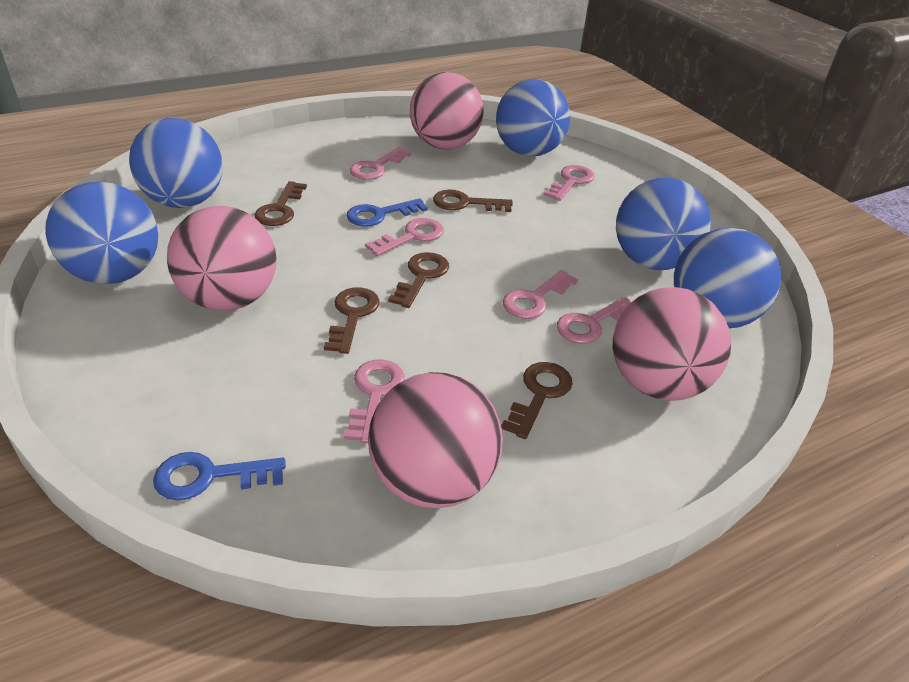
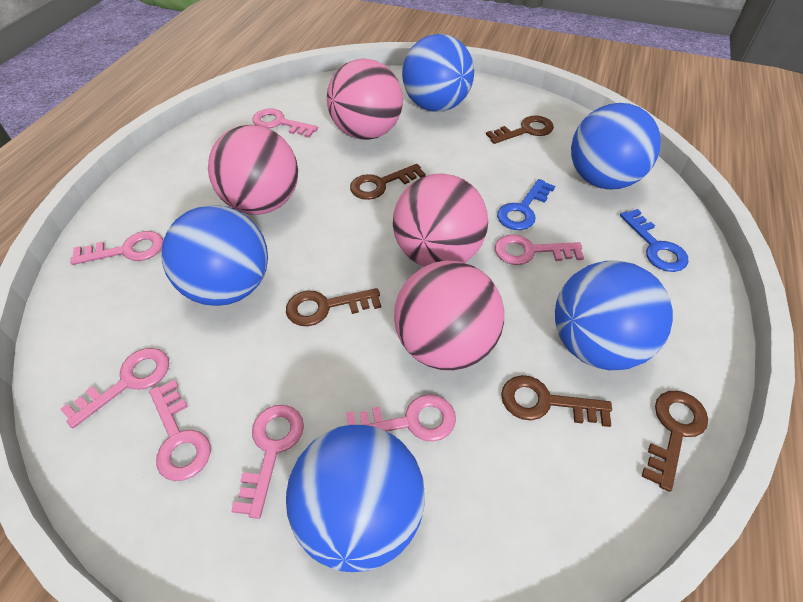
pink key: 6 -> 7

